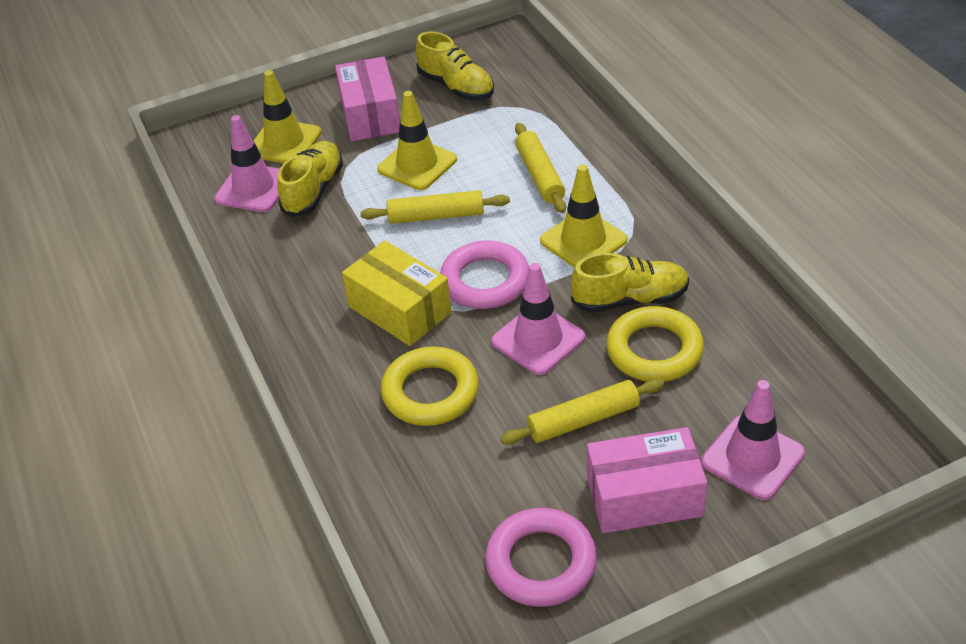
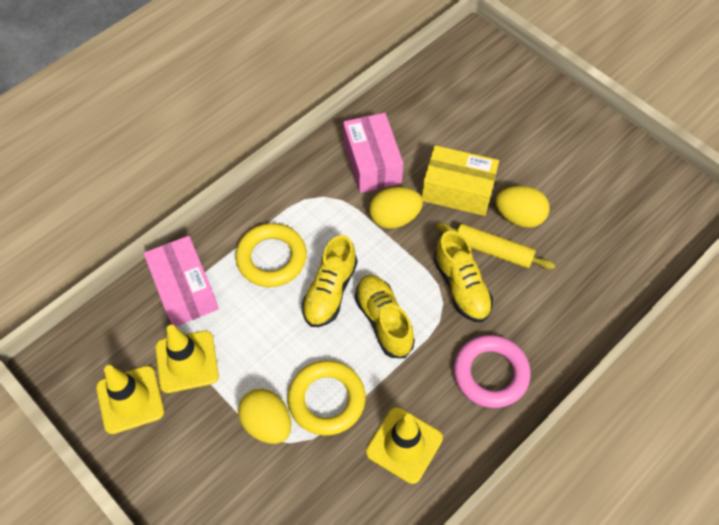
pink ring: 2 -> 1
pink traffic cone: 3 -> 0
yellow egg: 0 -> 3
yellow rolling pin: 3 -> 1

